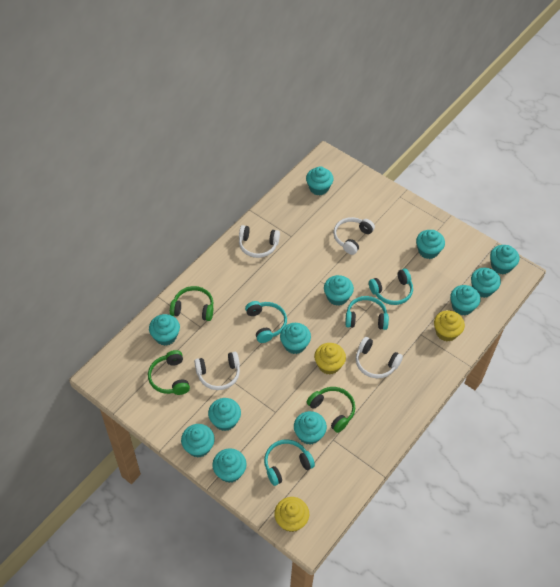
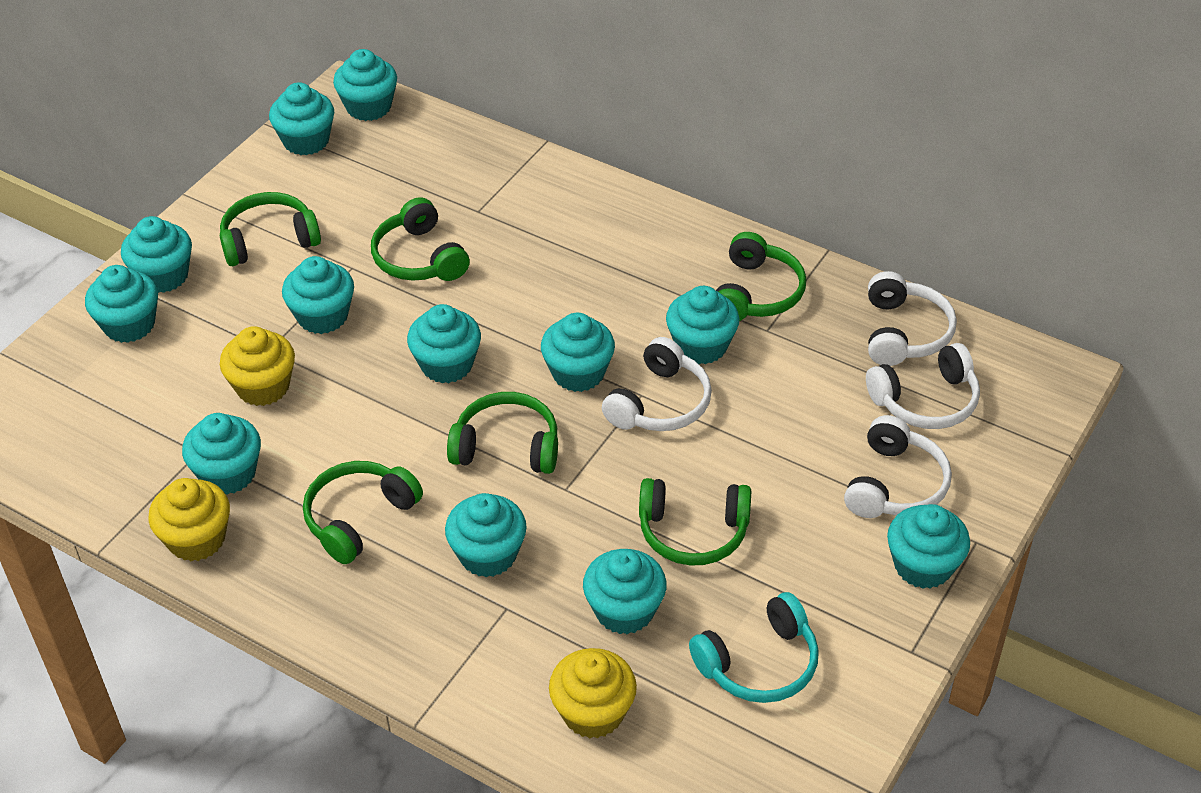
green headphones: 3 -> 6
turquoise headphones: 4 -> 1

